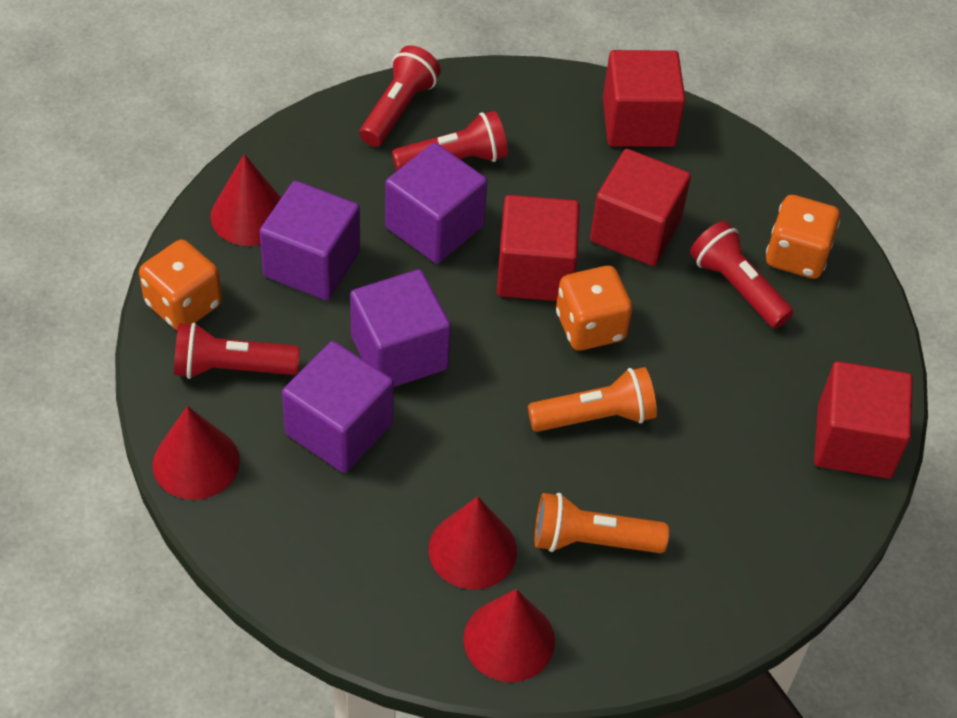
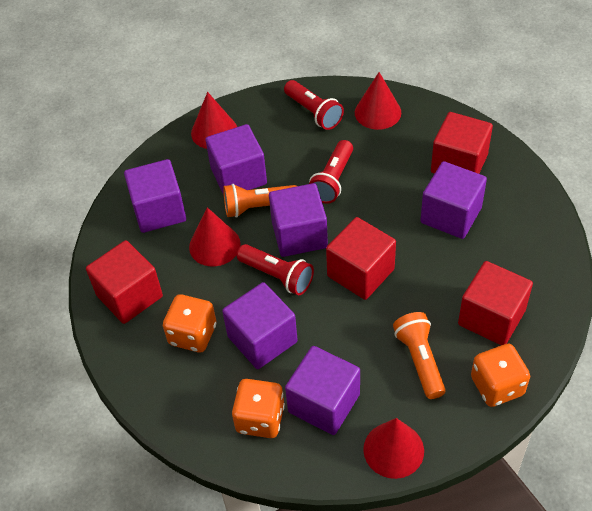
purple cube: 4 -> 6
red flashlight: 4 -> 3

